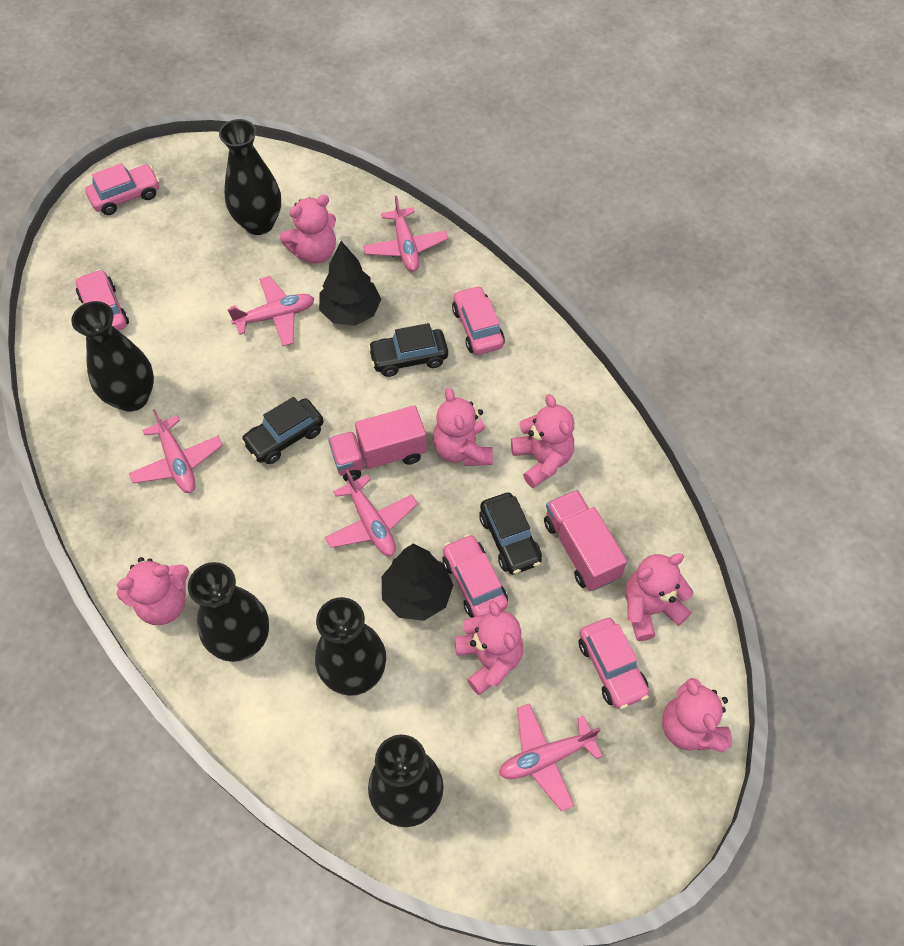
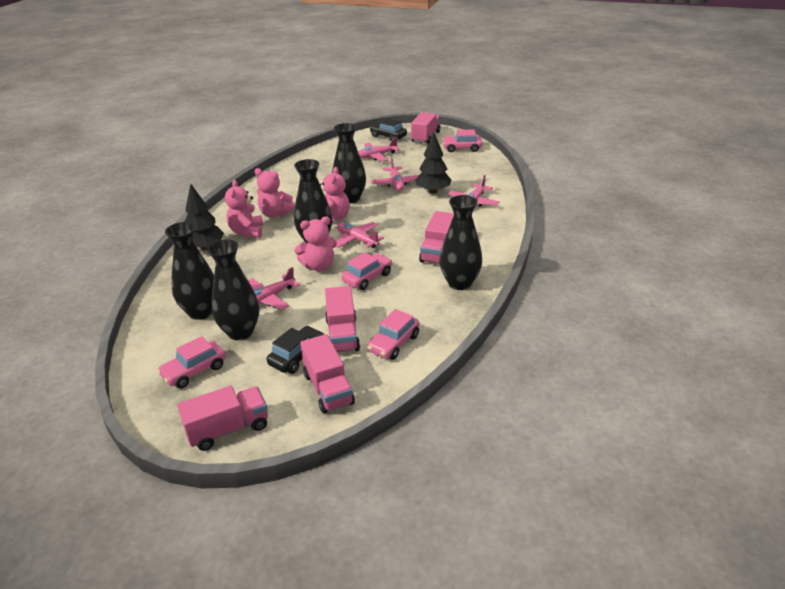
black car: 3 -> 2
pink car: 5 -> 4
pink teddy bear: 7 -> 4
pink truck: 2 -> 5

